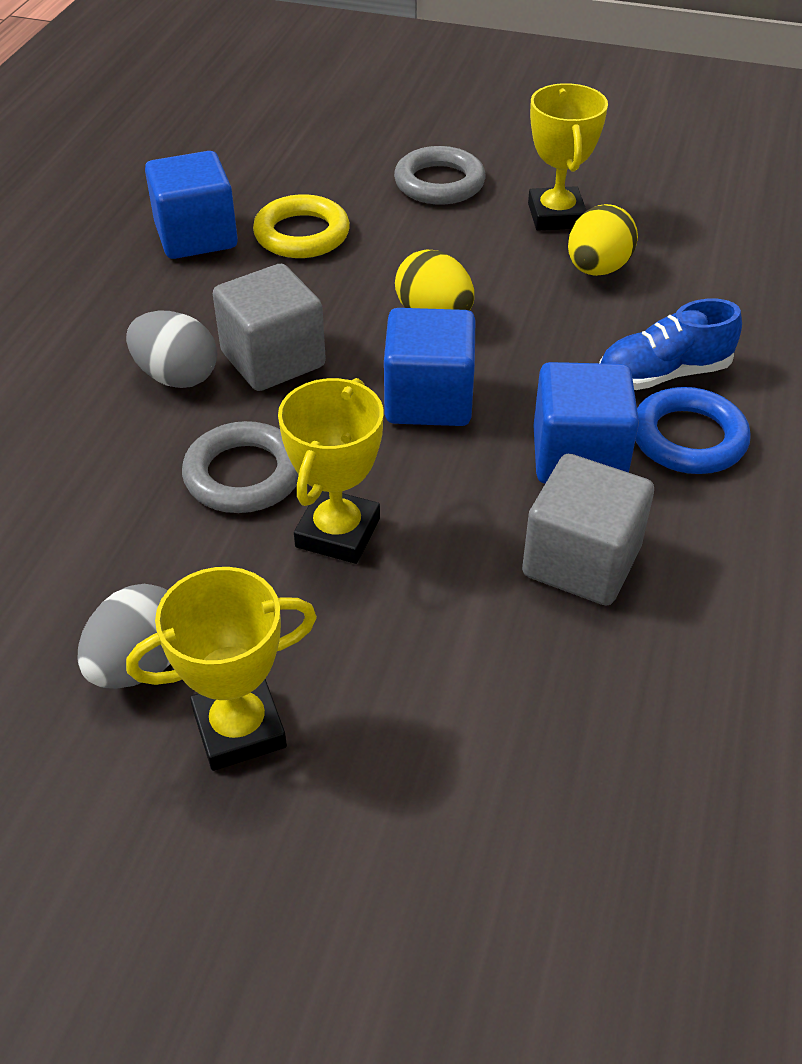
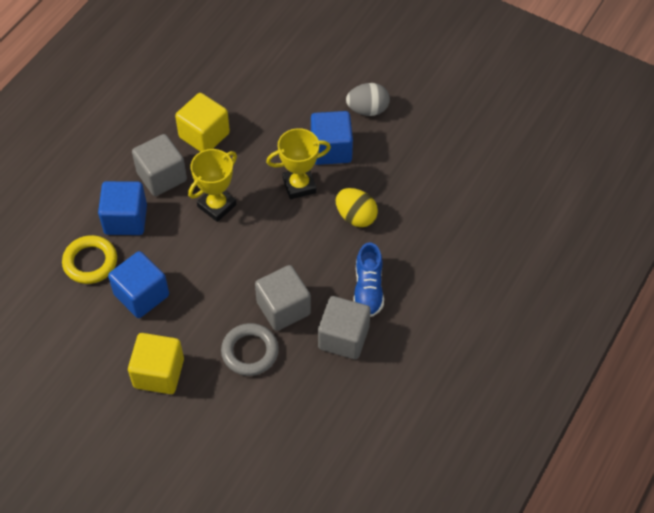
blue ring: 1 -> 0
grey cube: 2 -> 3
grey egg: 2 -> 1
grey ring: 2 -> 1
yellow cube: 0 -> 2
yellow egg: 2 -> 1
yellow trophy: 3 -> 2

